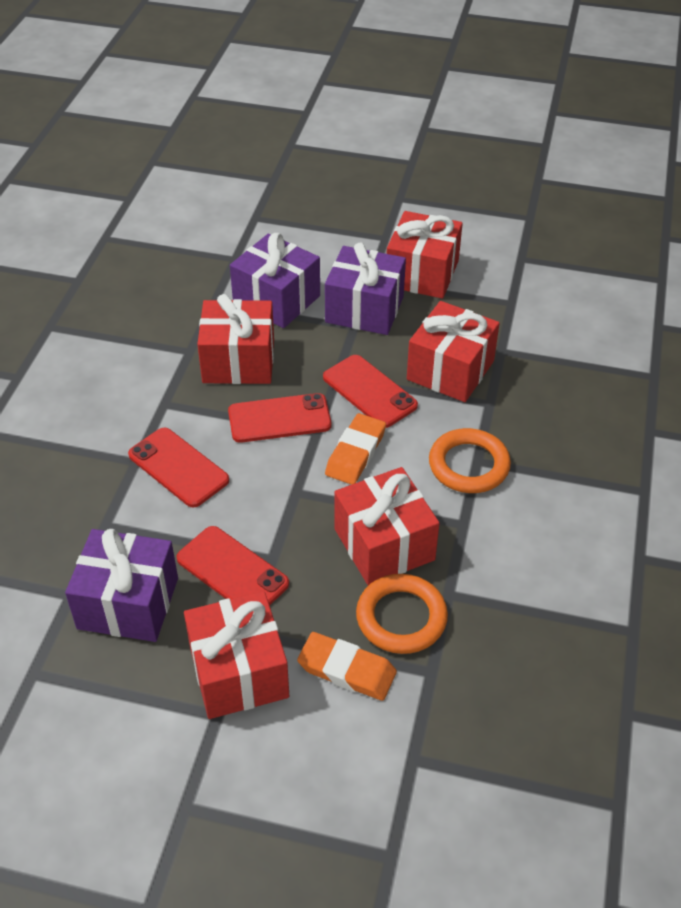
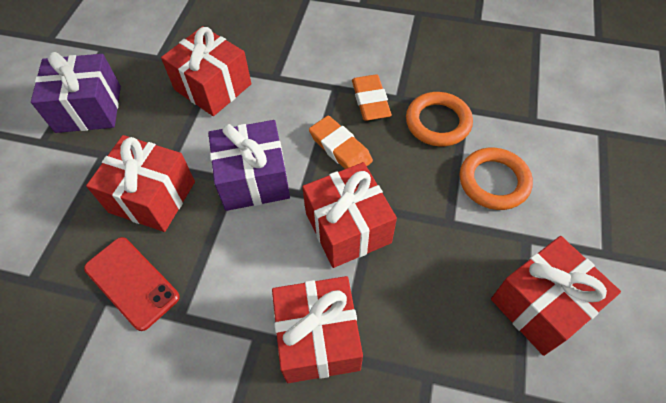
purple gift: 3 -> 2
red phone: 4 -> 1

